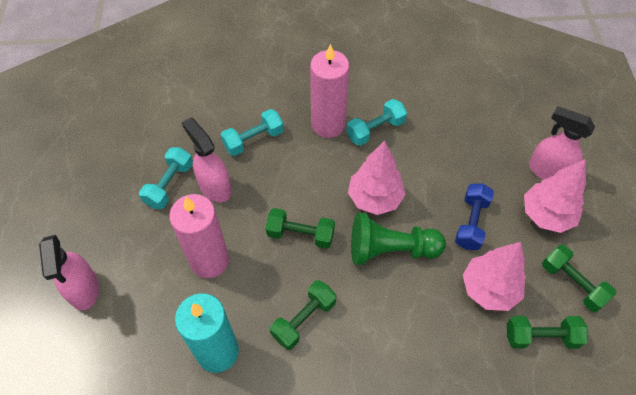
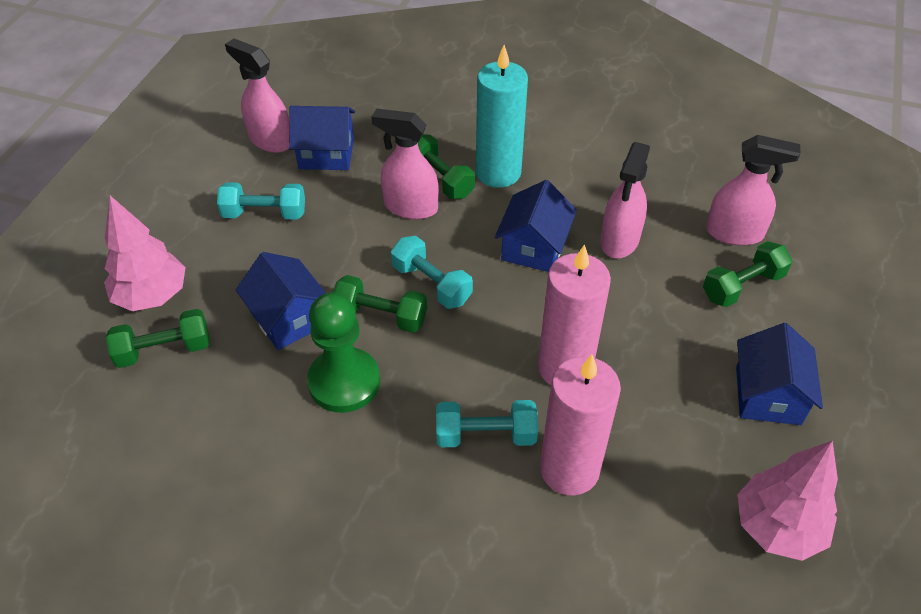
blue dumbbell: 1 -> 0
blue house: 0 -> 4
pink spray bottle: 3 -> 4
pink tree: 3 -> 2

